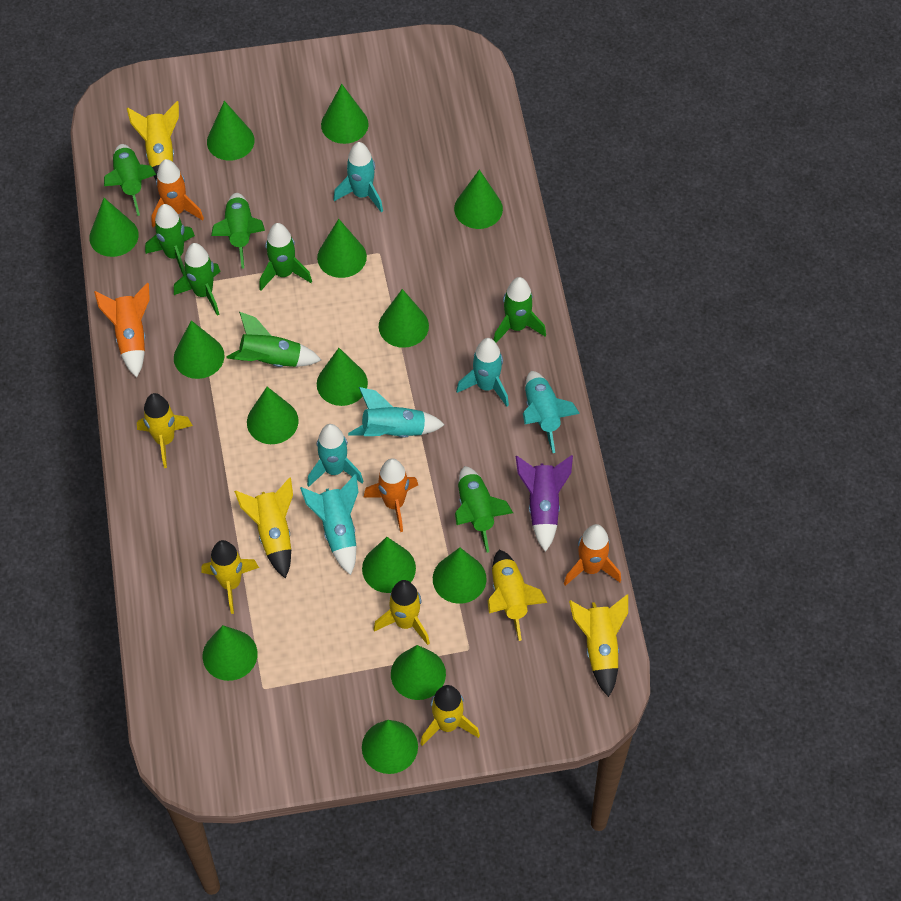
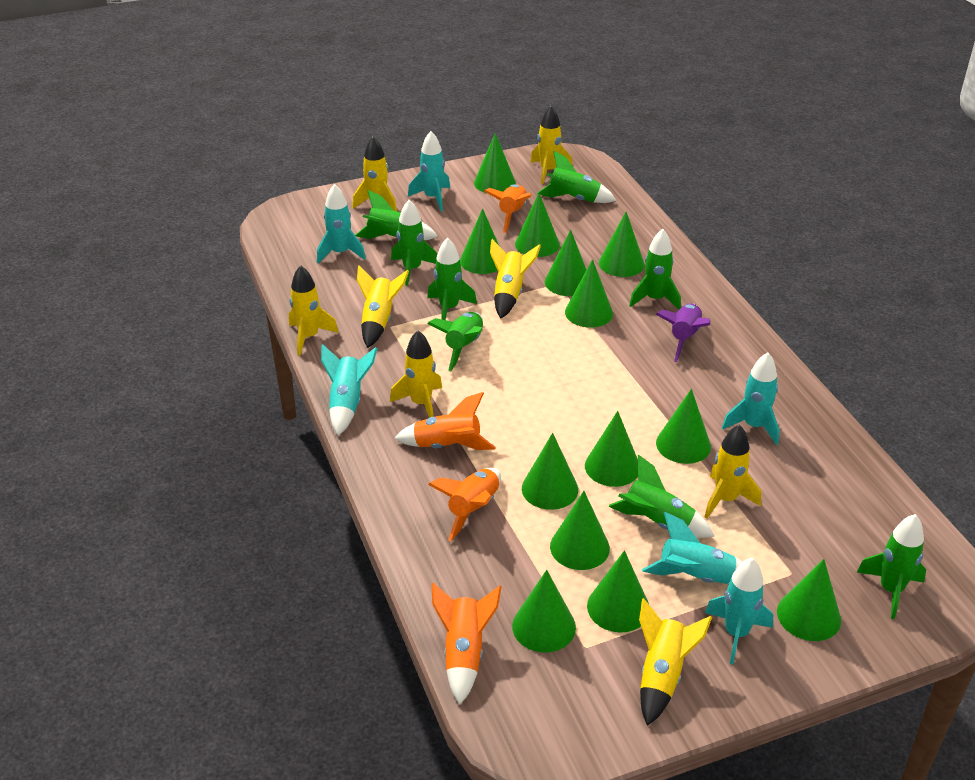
green cone: 14 -> 13

